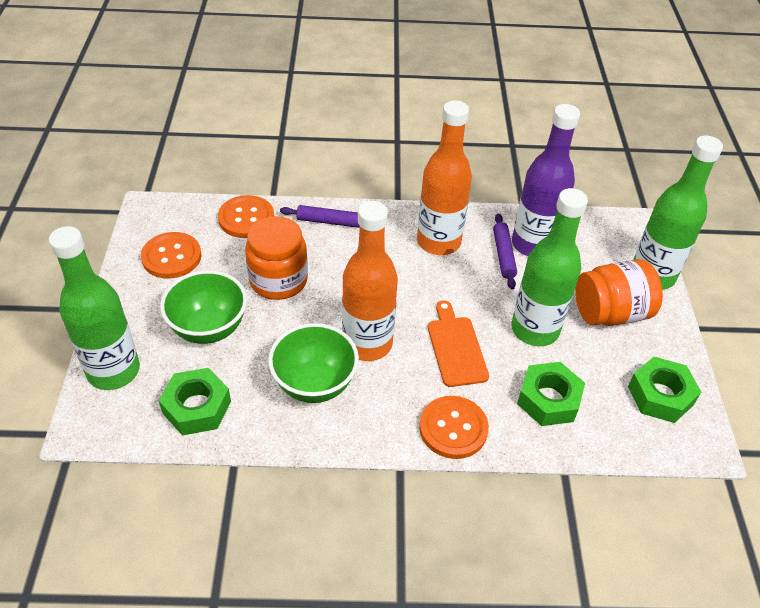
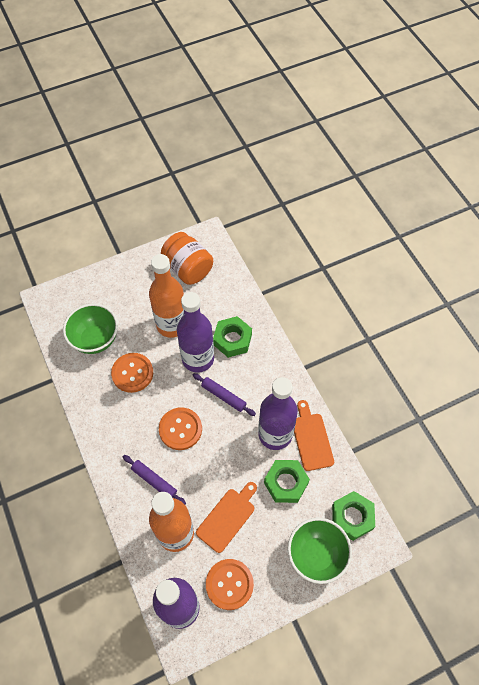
green bottle: 3 -> 0
orange cutting board: 1 -> 2
orange jar: 2 -> 1
purple bottle: 1 -> 3

